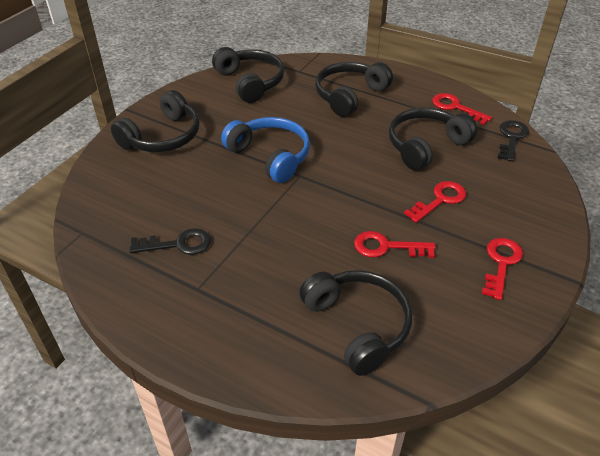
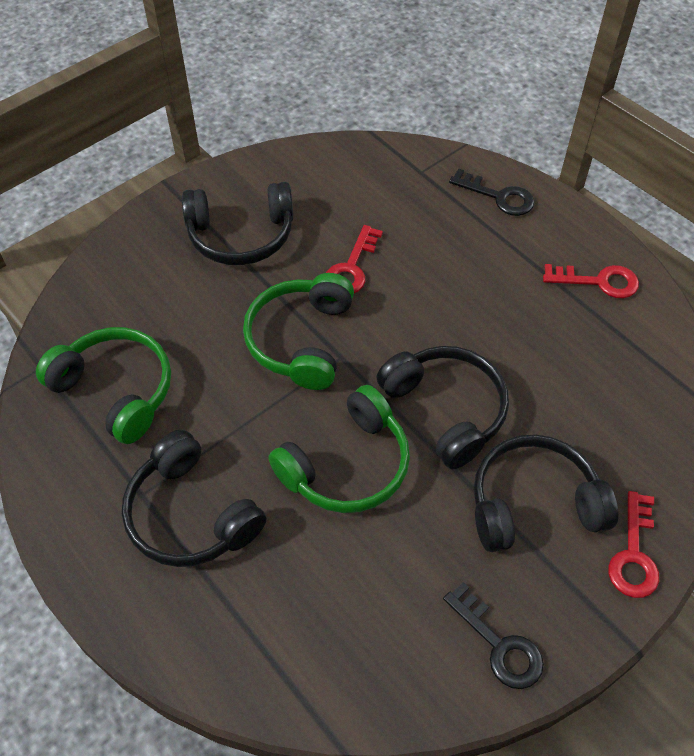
black headphones: 5 -> 4
blue headphones: 1 -> 0
green headphones: 0 -> 3
red key: 4 -> 3

